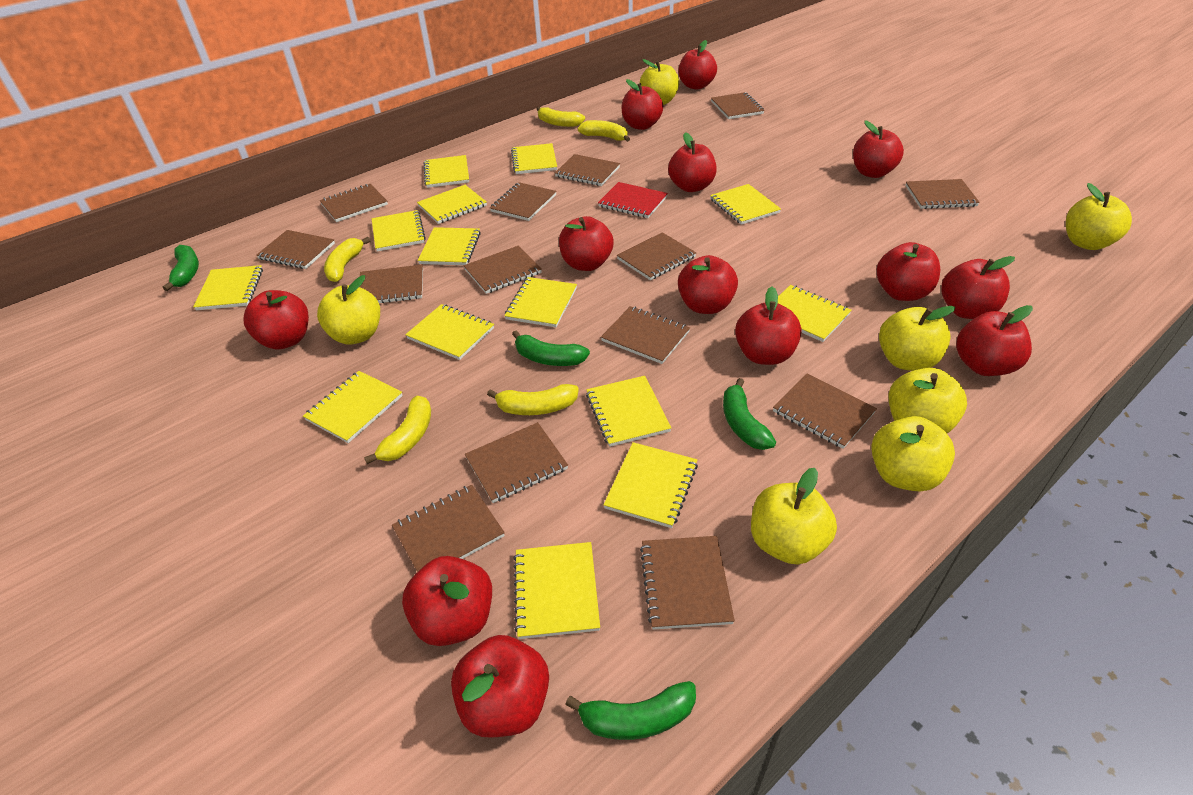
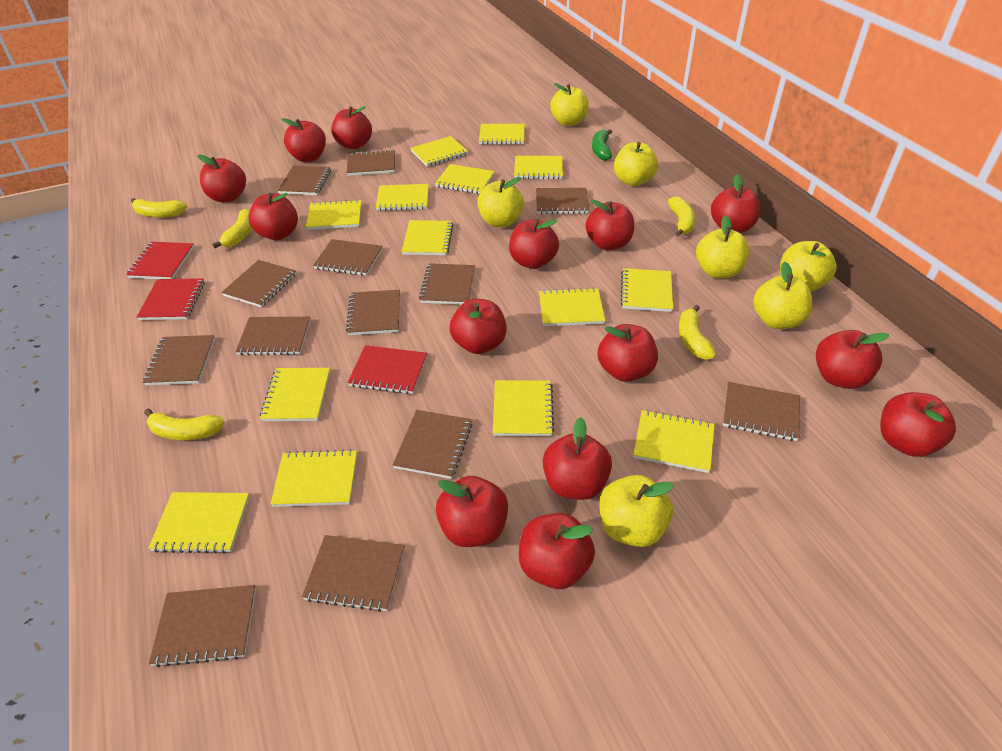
brown notebook: 14 -> 13
green banana: 4 -> 1
red apple: 13 -> 14
red notebook: 1 -> 3

